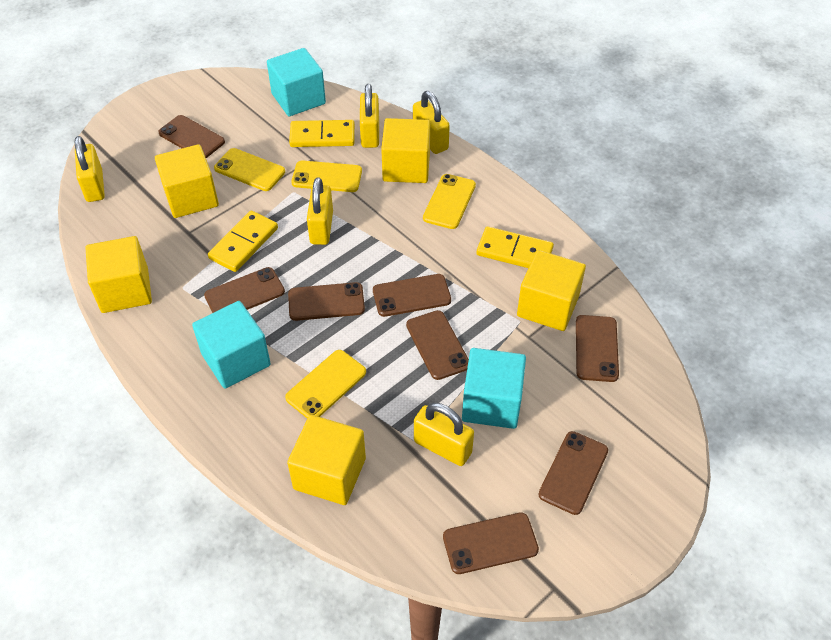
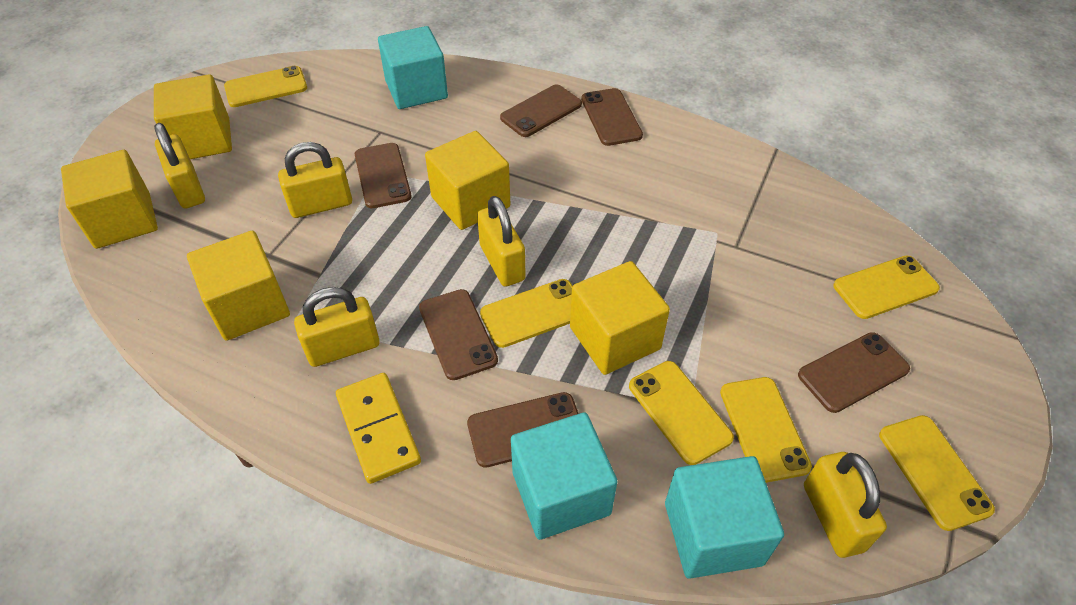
brown phone: 8 -> 6
yellow domino: 3 -> 1
yellow phone: 4 -> 6

